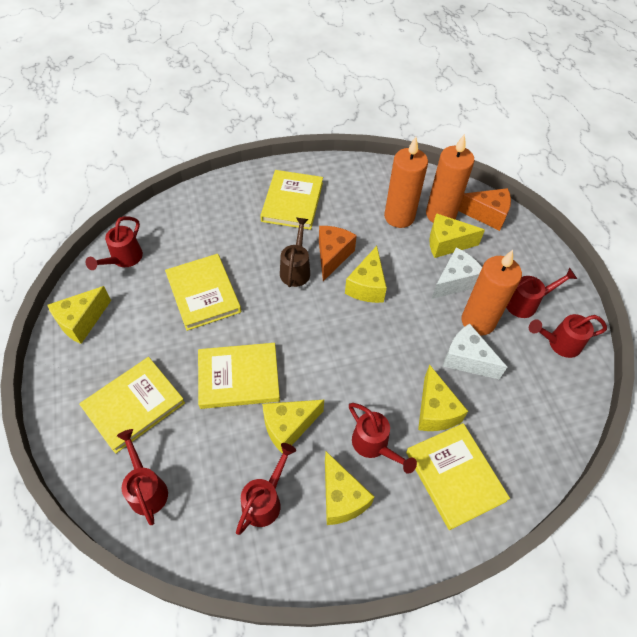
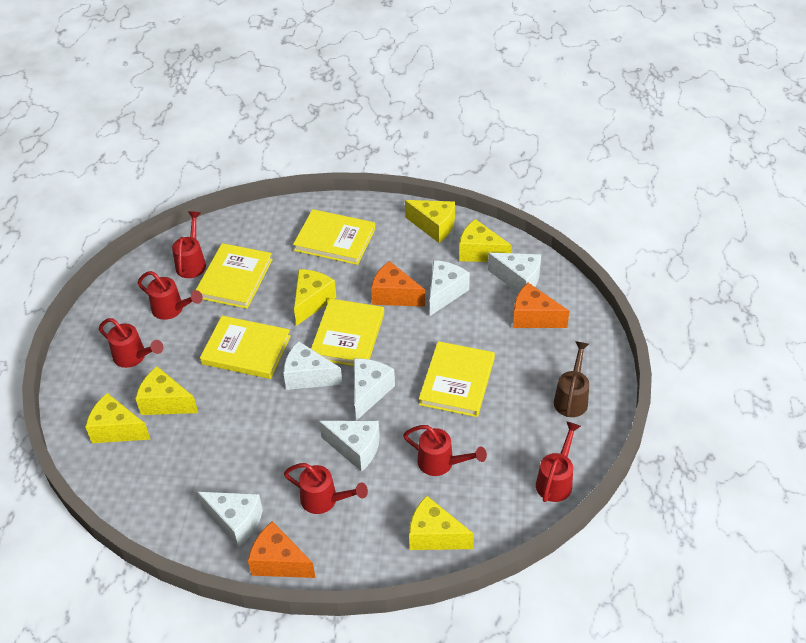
orange candle: 3 -> 0
orange cheese: 2 -> 3
white cheese: 2 -> 6

